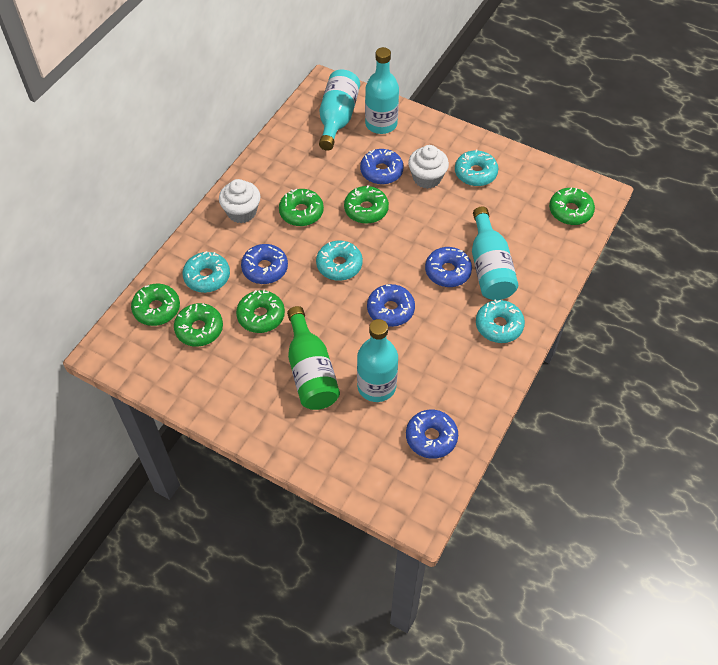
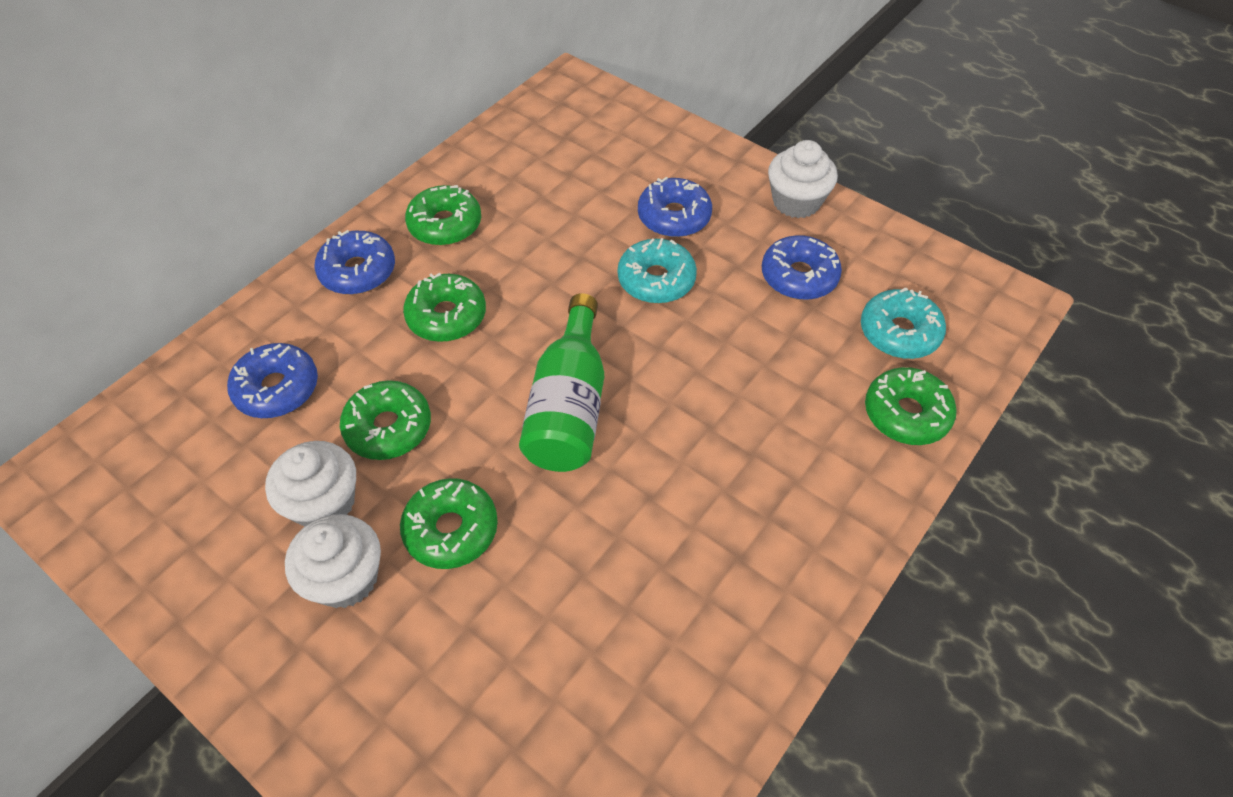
blue donut: 5 -> 4
green donut: 6 -> 5
turquoise bottle: 4 -> 0
turquoise donut: 4 -> 2
white cupcake: 2 -> 3

